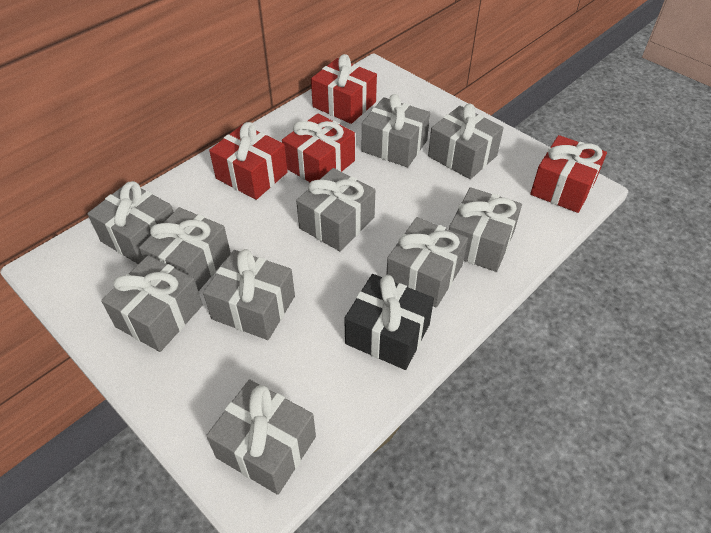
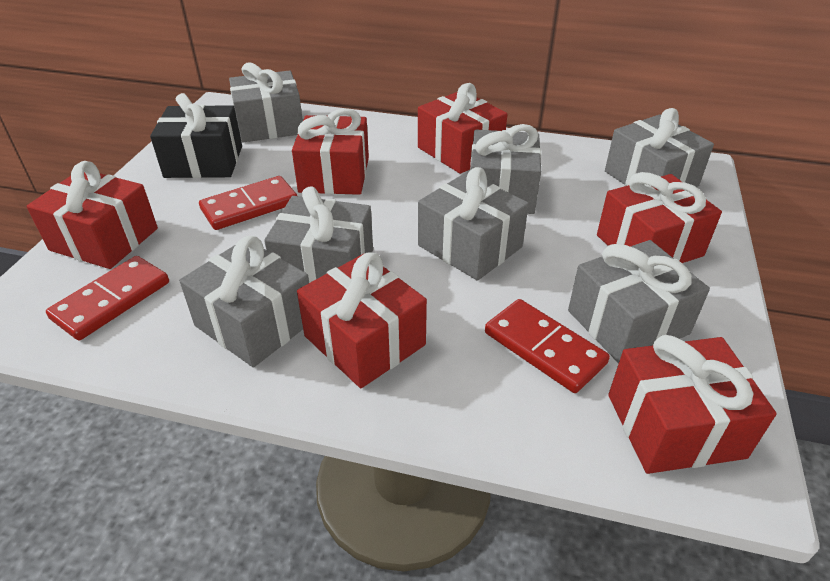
grey gift: 10 -> 7
red domino: 0 -> 3
red gift: 4 -> 6

